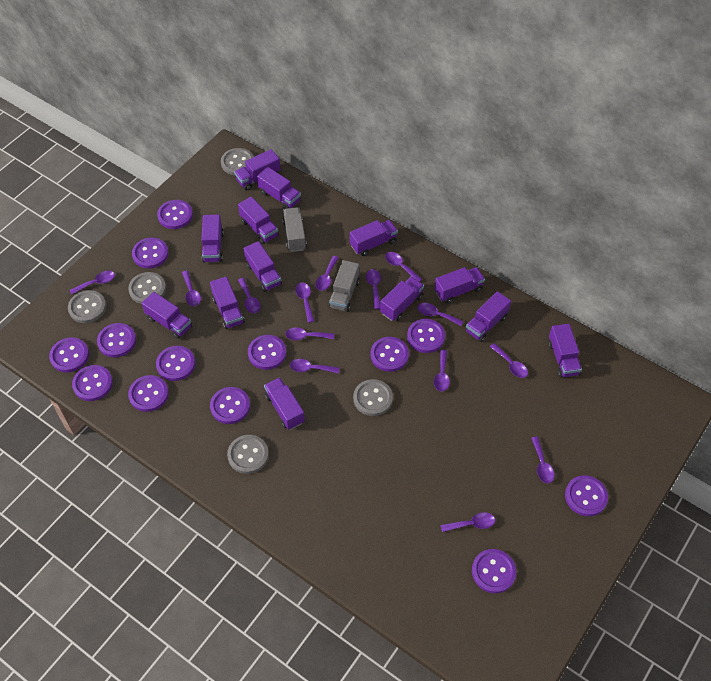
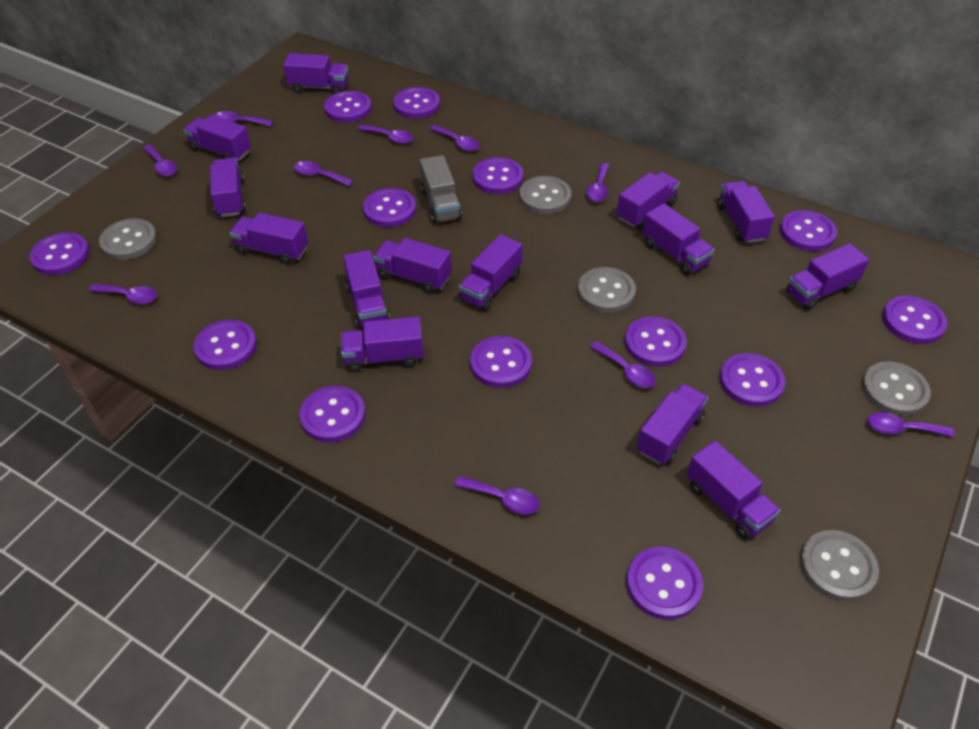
grey truck: 2 -> 1
purple spoon: 14 -> 10
purple truck: 13 -> 14

